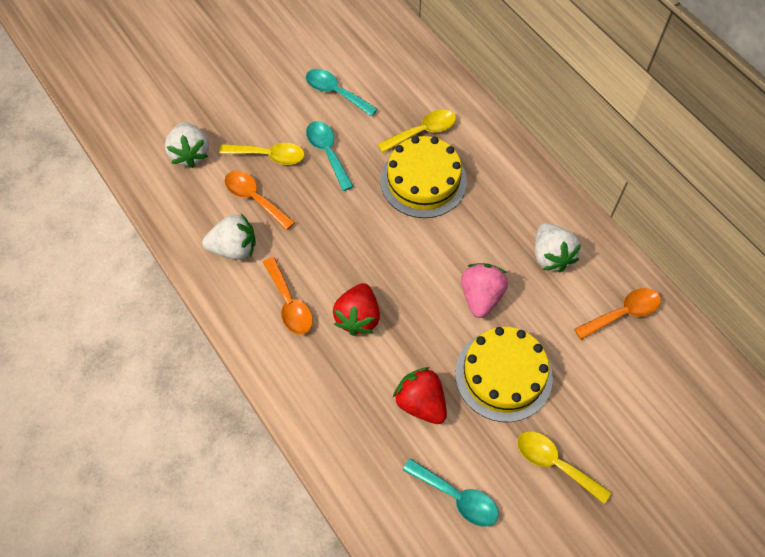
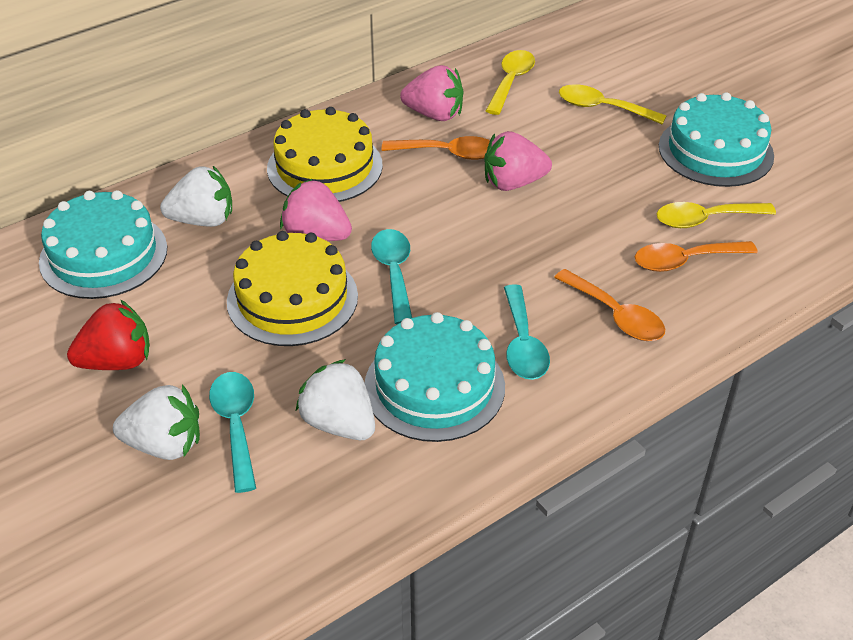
pink strawberry: 1 -> 3
red strawberry: 2 -> 1
turquoise cake: 0 -> 3

